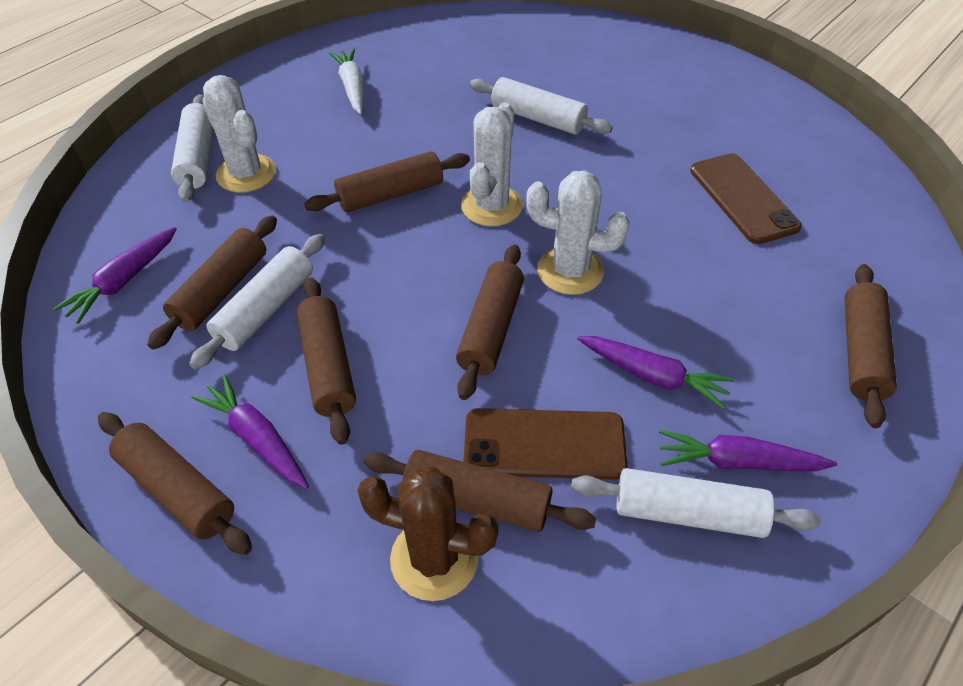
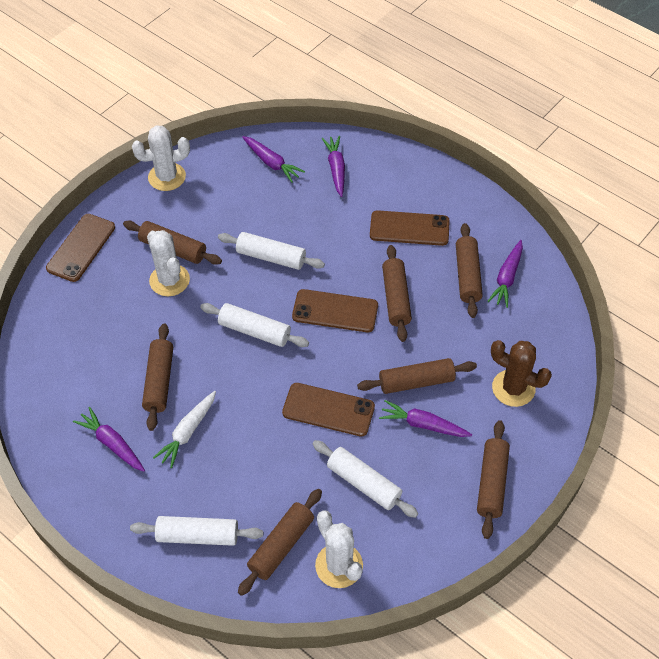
brown phone: 2 -> 4
purple carrot: 4 -> 5

